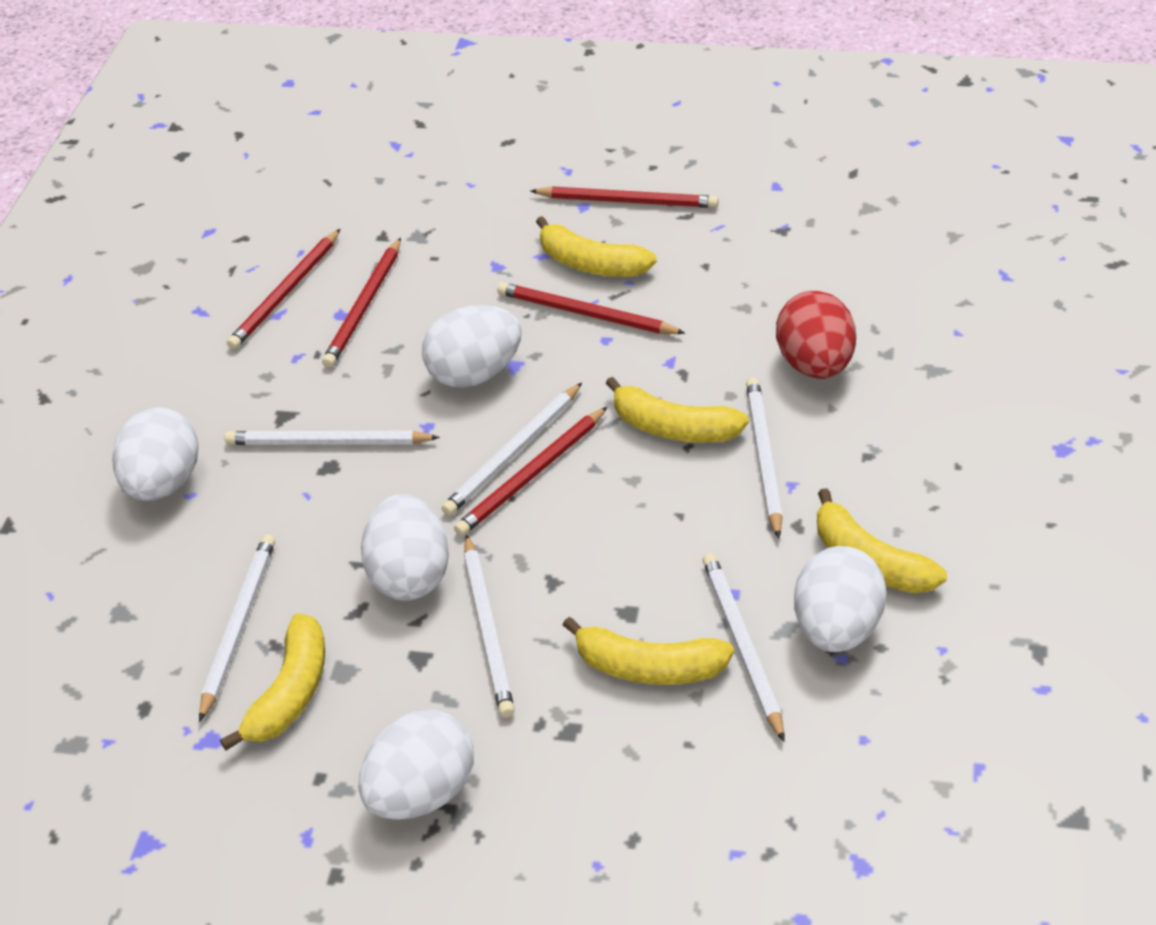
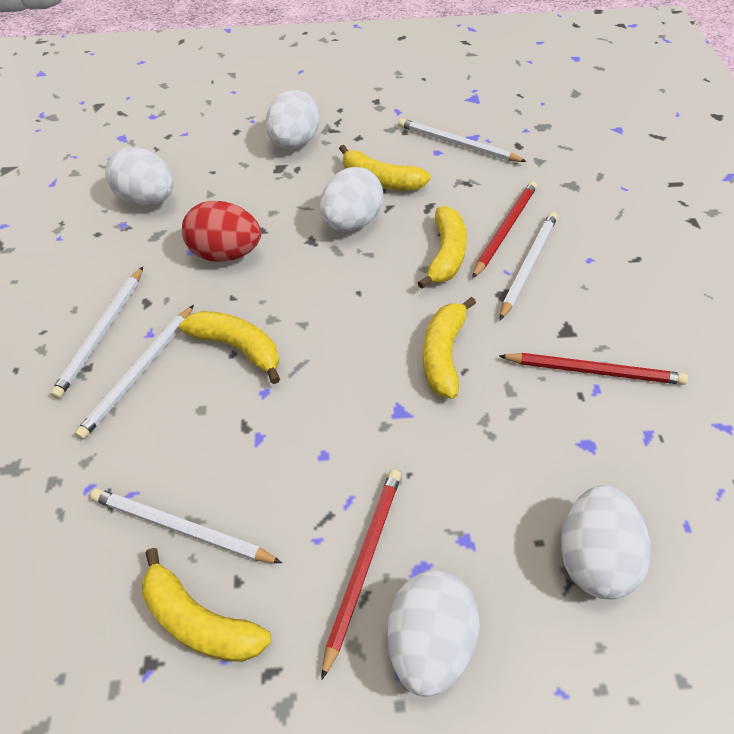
red pencil: 5 -> 3
white pencil: 6 -> 5

